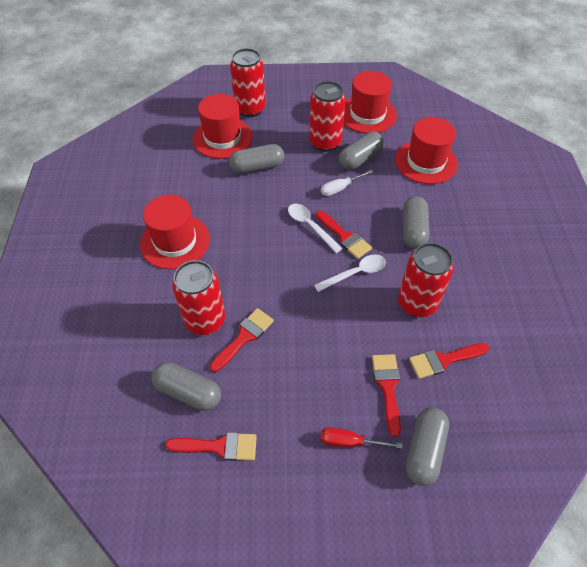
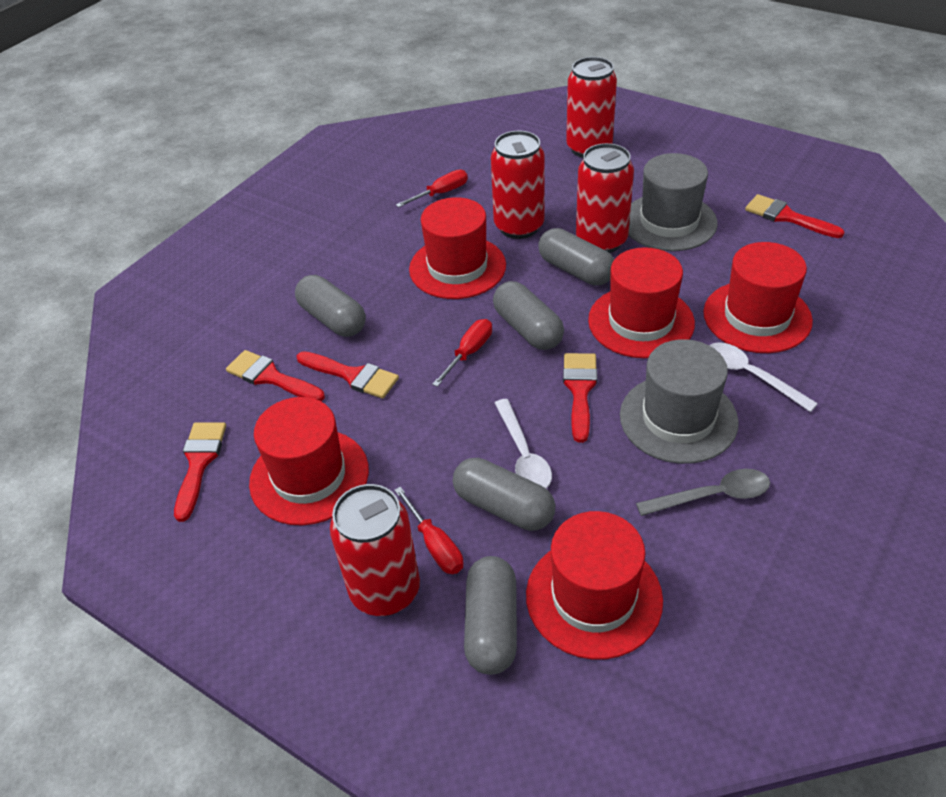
grey hat: 0 -> 2
grey spoon: 0 -> 1
red hat: 4 -> 5
red screwdriver: 1 -> 3
white screwdriver: 1 -> 0

